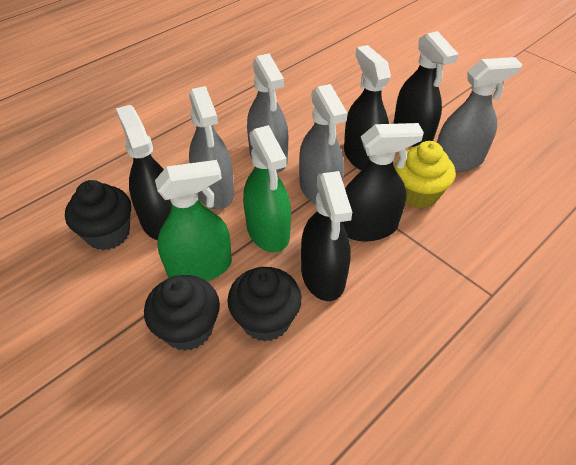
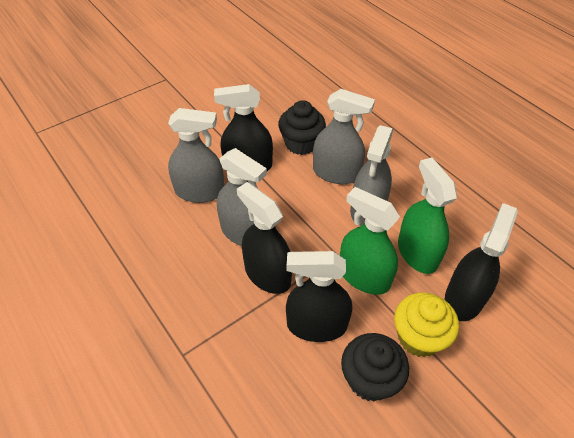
black cupcake: 3 -> 2
black spray bottle: 5 -> 4

